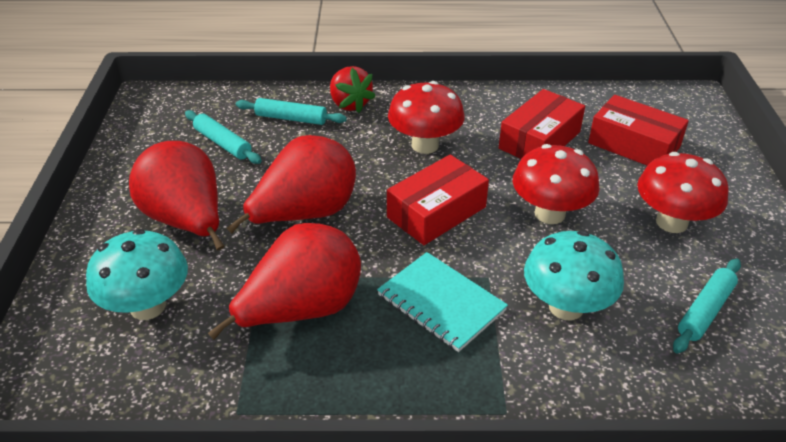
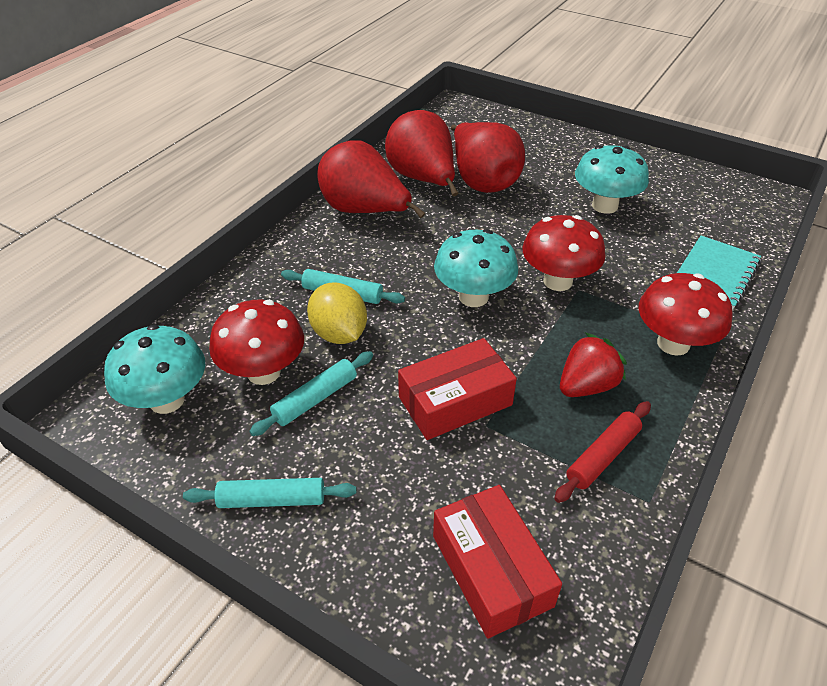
red box: 3 -> 2
red rolling pin: 0 -> 1
turquoise mushroom: 2 -> 3
yellow lemon: 0 -> 1

